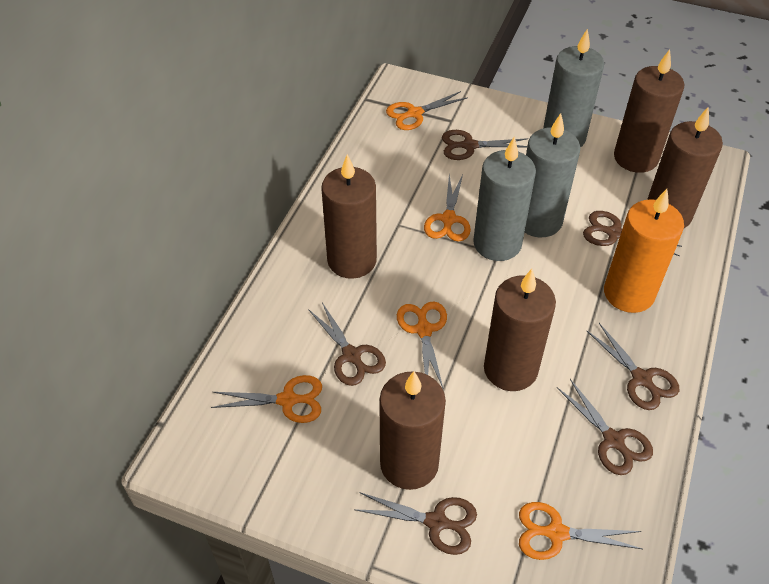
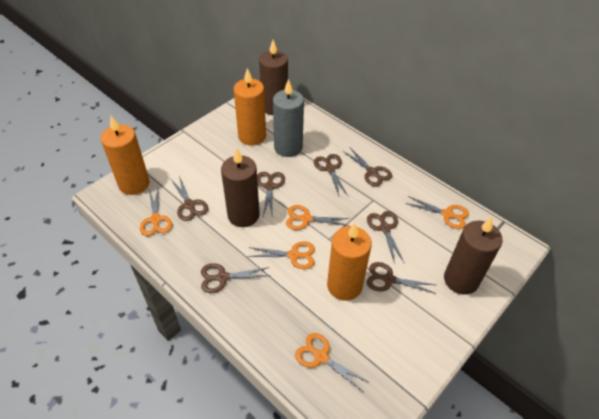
brown candle: 5 -> 3
brown scissors: 6 -> 7
grey candle: 3 -> 1
orange candle: 1 -> 3

